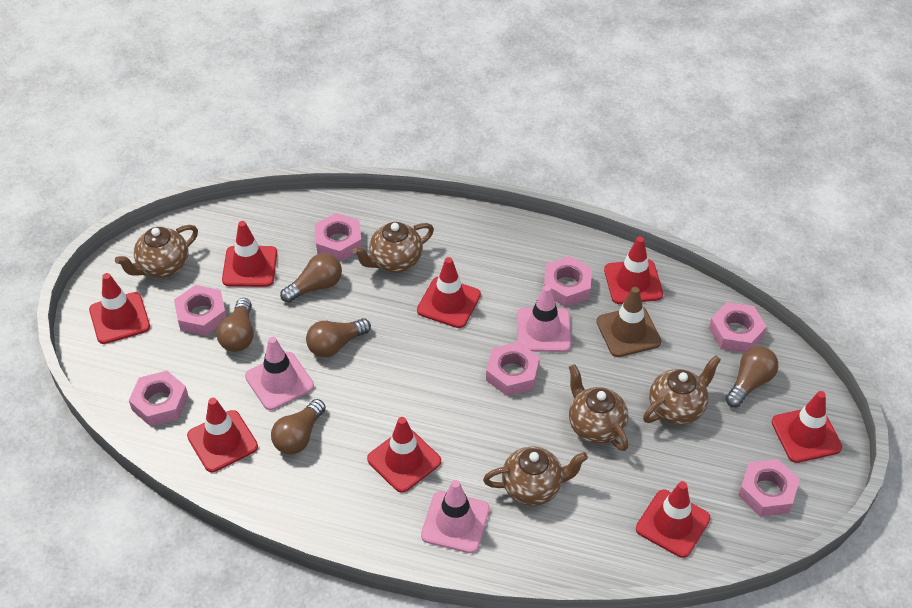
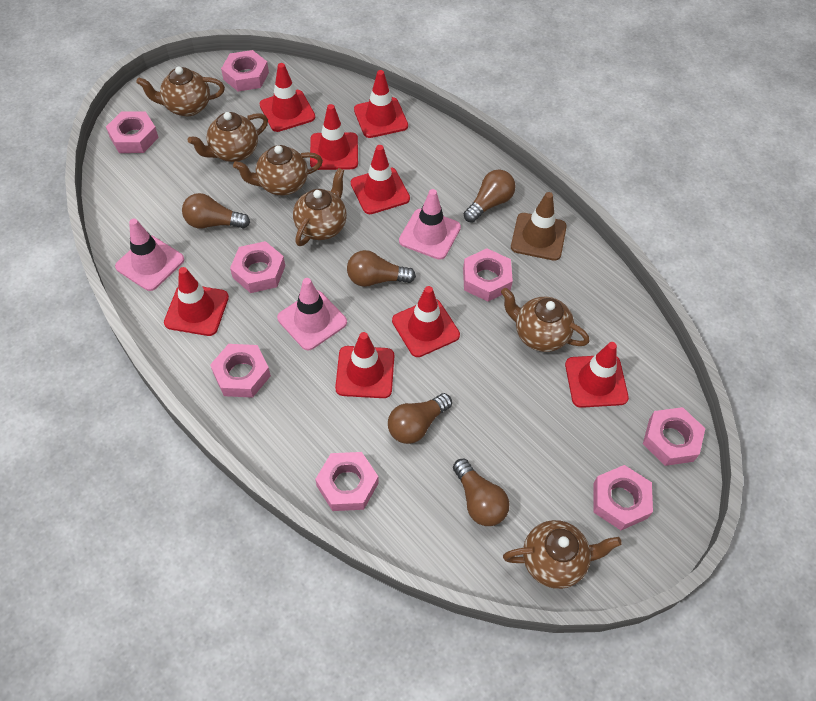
brown teapot: 5 -> 6
pink nut: 7 -> 8

